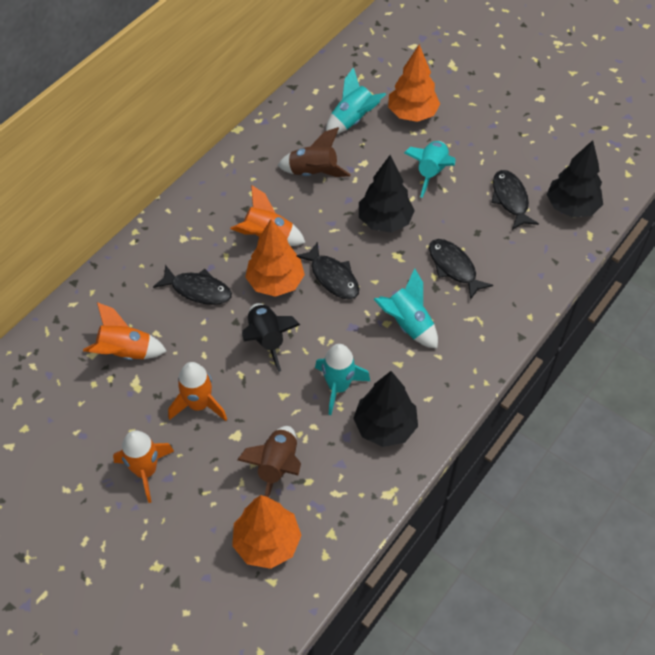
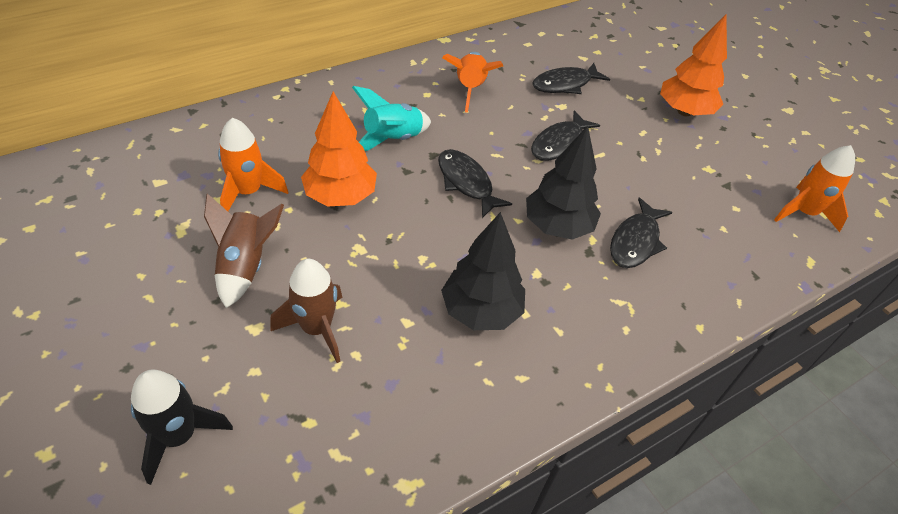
black tree: 3 -> 2
orange rocket: 4 -> 3
orange tree: 3 -> 2
turquoise rocket: 4 -> 1

